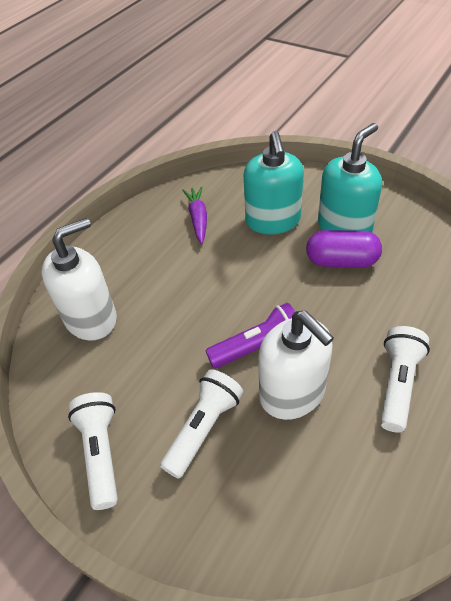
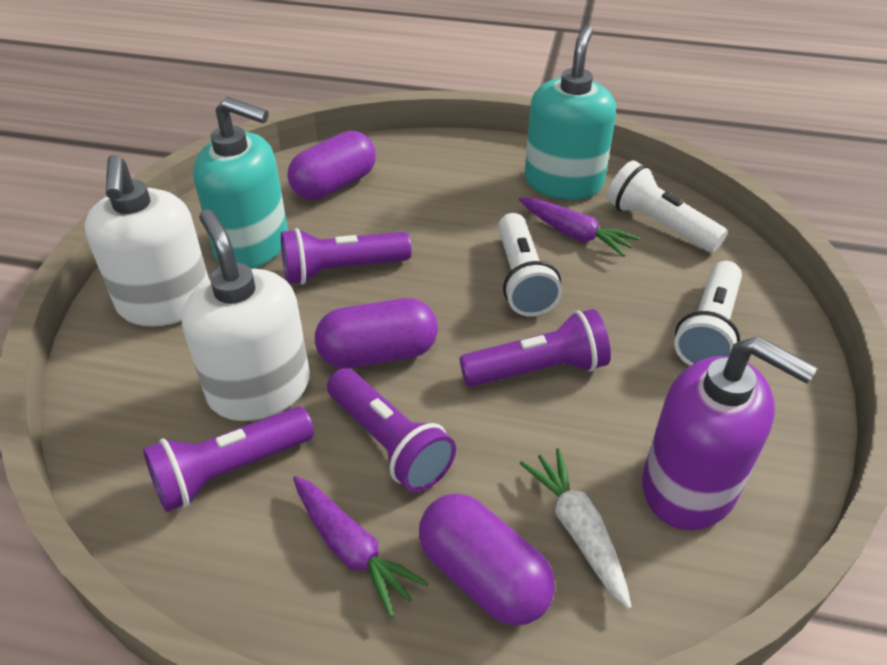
purple capsule: 1 -> 3
purple carrot: 1 -> 2
purple flashlight: 1 -> 4
purple soap dispenser: 0 -> 1
white carrot: 0 -> 1

